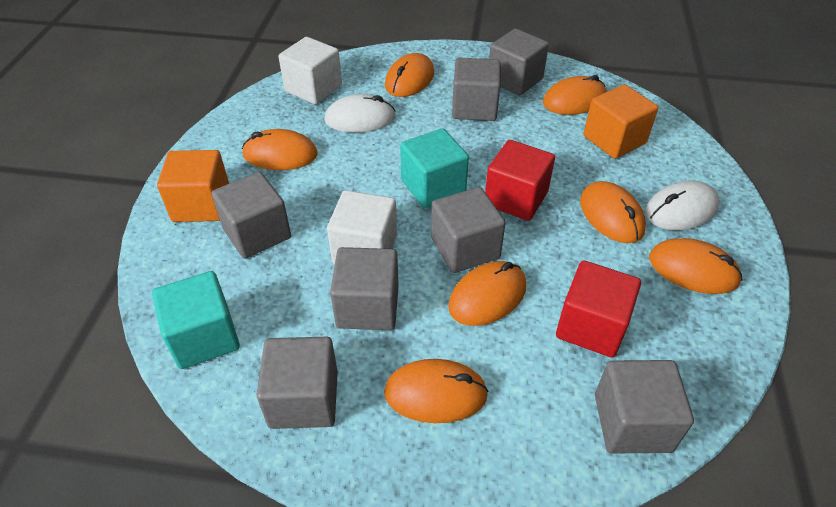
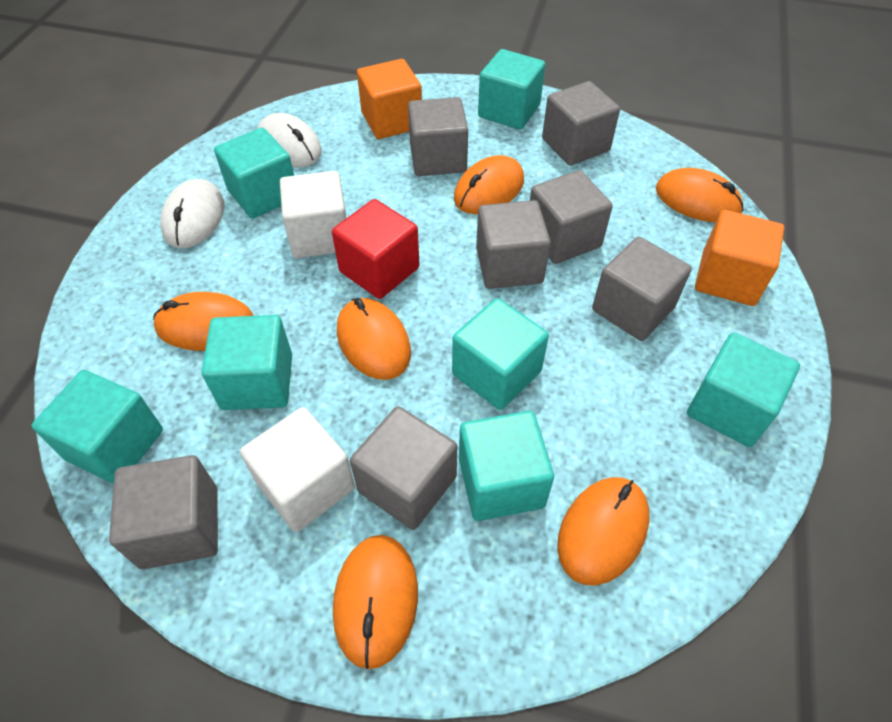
orange mouse: 7 -> 6
red cube: 2 -> 1
turquoise cube: 2 -> 7

